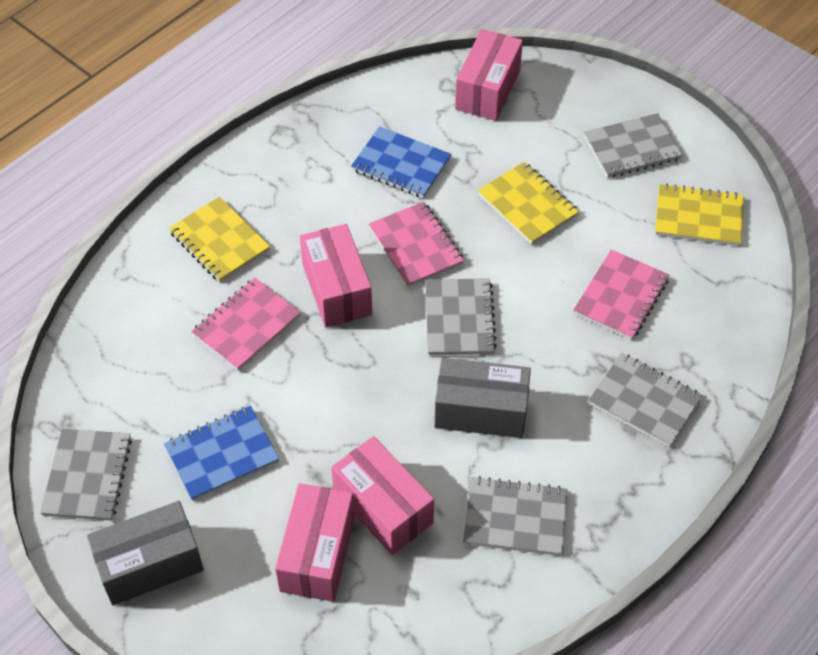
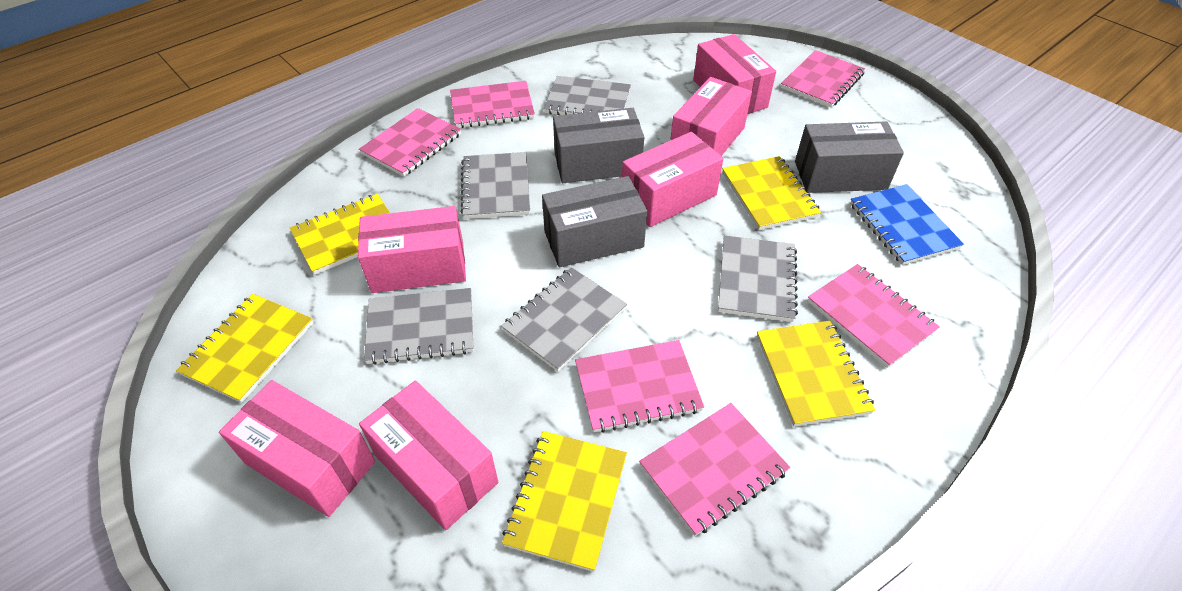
blue notebook: 2 -> 1
grey box: 2 -> 3
pink box: 4 -> 6
pink notebook: 3 -> 6
yellow notebook: 3 -> 5

